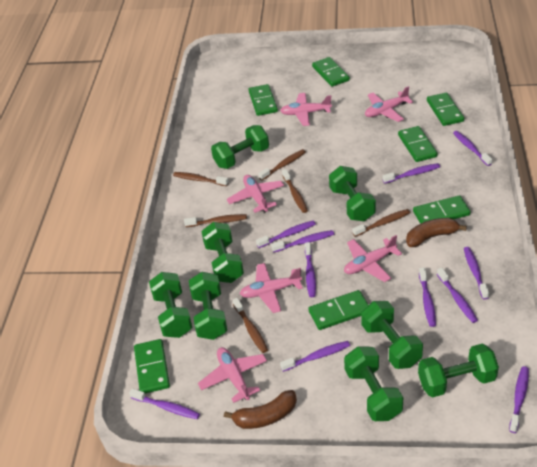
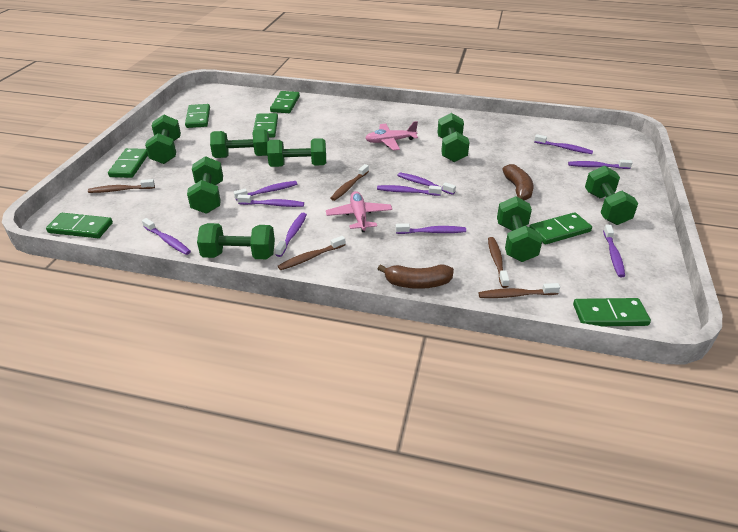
brown toothbrush: 6 -> 5
pink plane: 6 -> 2
purple toothbrush: 11 -> 10

